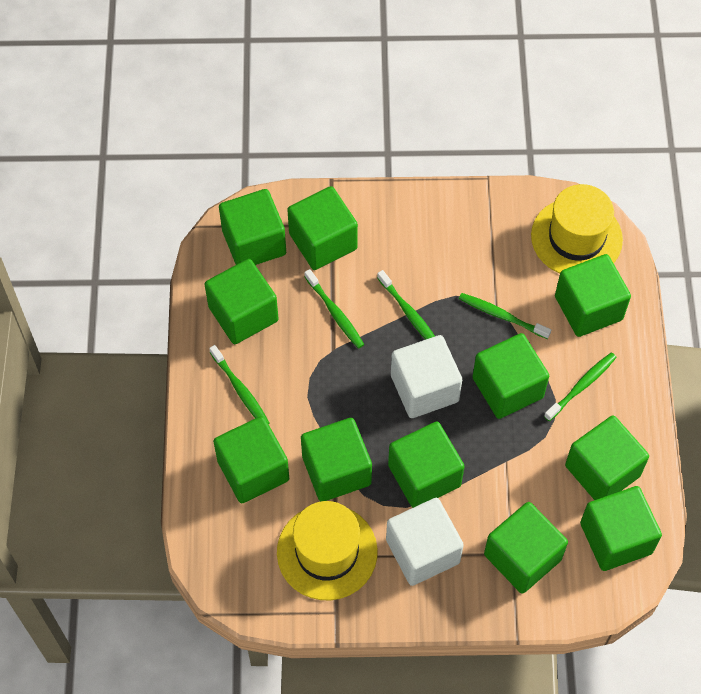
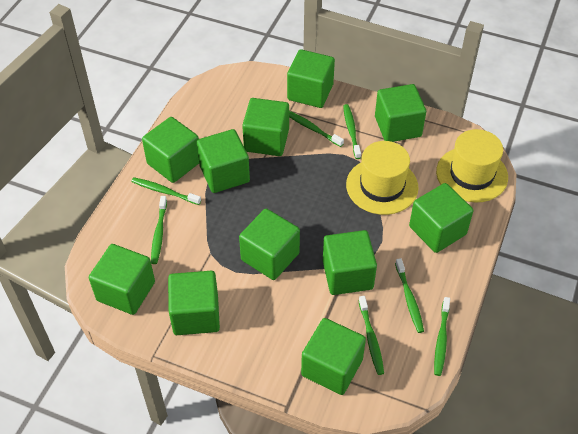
green toothbrush: 5 -> 7
white cube: 2 -> 0

